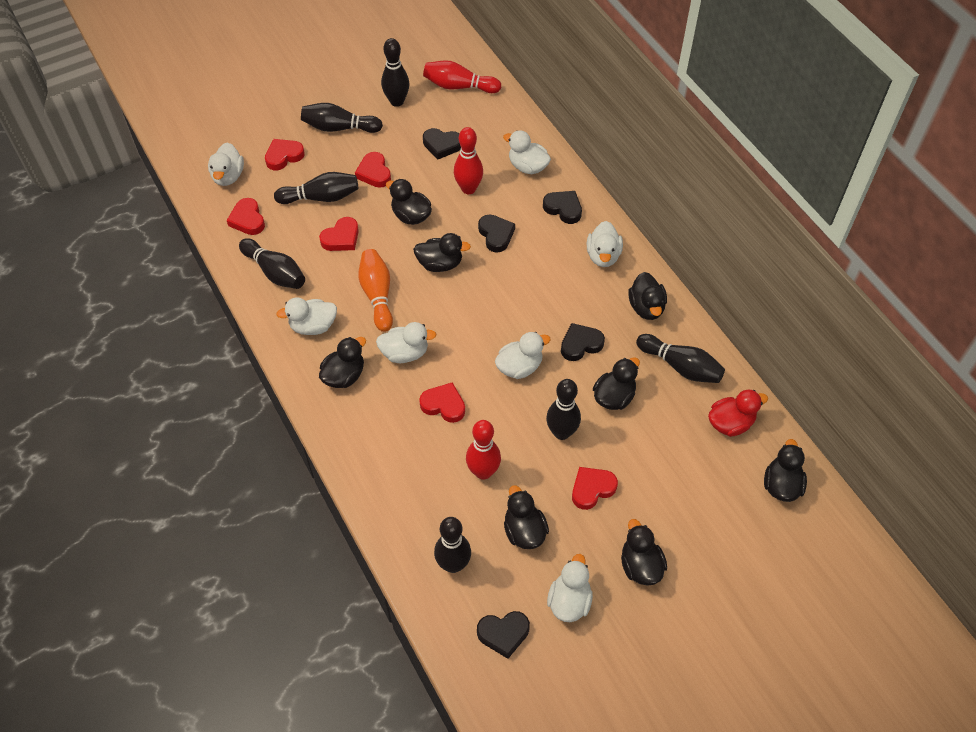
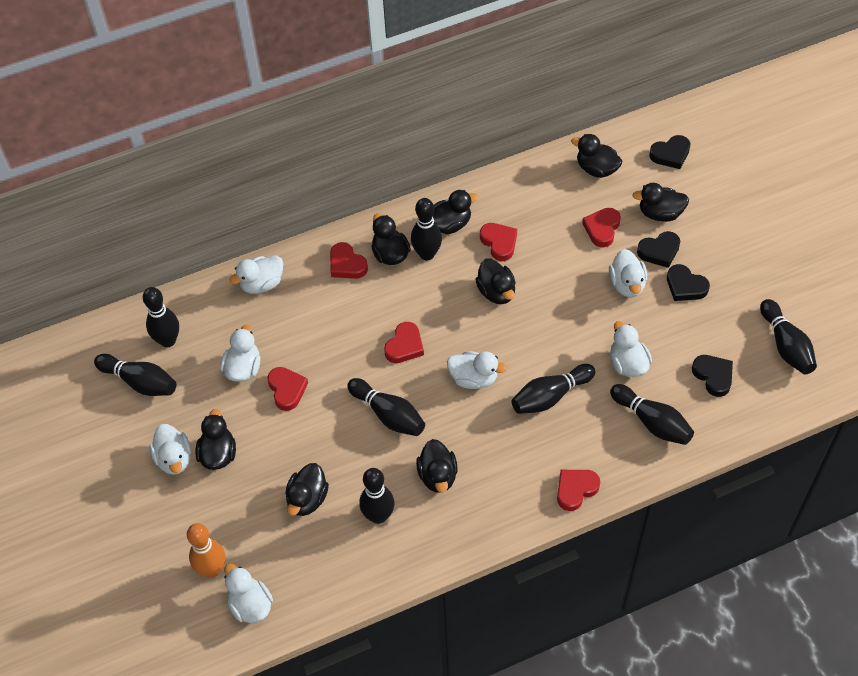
black bowling pin: 7 -> 8
black heart: 5 -> 4
red bowling pin: 3 -> 0
red duck: 1 -> 0

